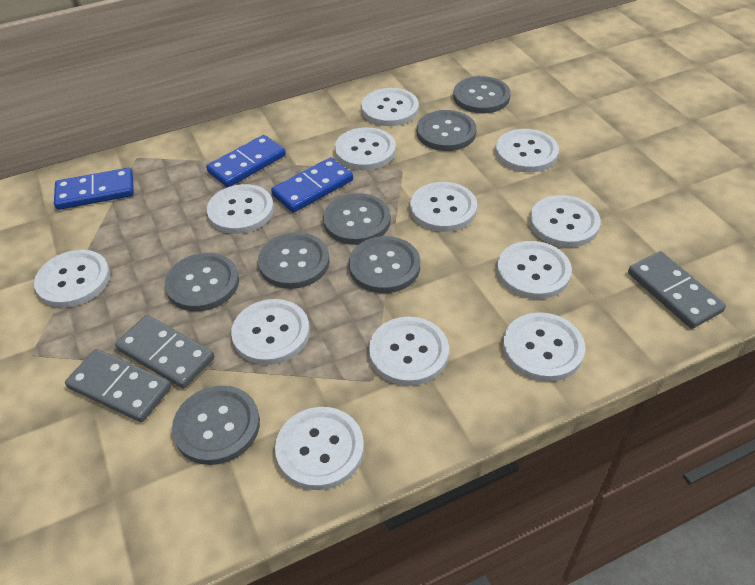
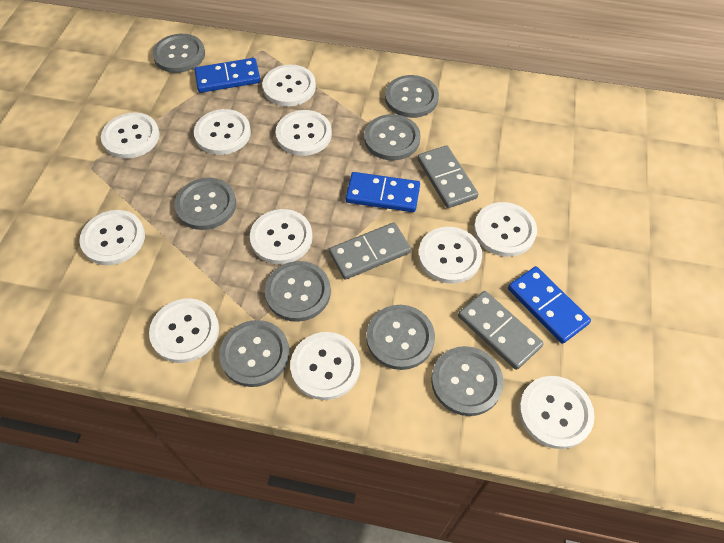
grey button: 7 -> 8
white button: 12 -> 11

